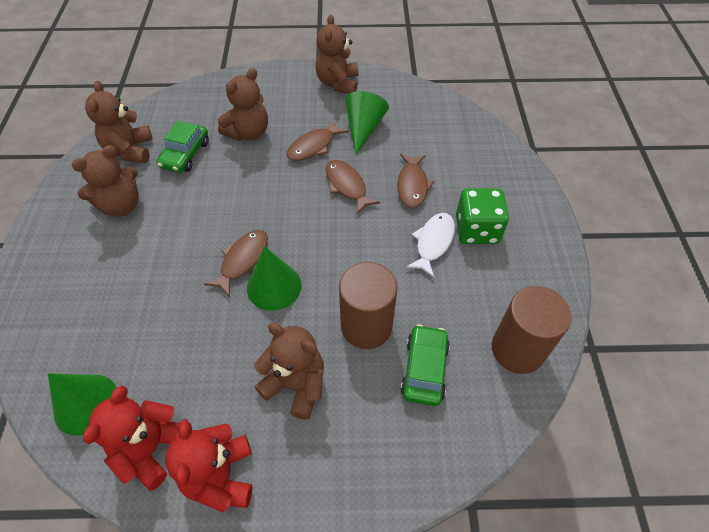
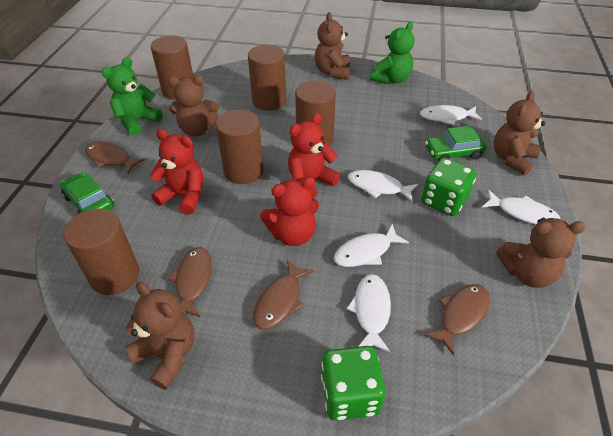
brown cylinder: 2 -> 5
green cone: 3 -> 0
green dice: 1 -> 2
green teddy bear: 0 -> 2
red teddy bear: 2 -> 3
white fish: 1 -> 5

